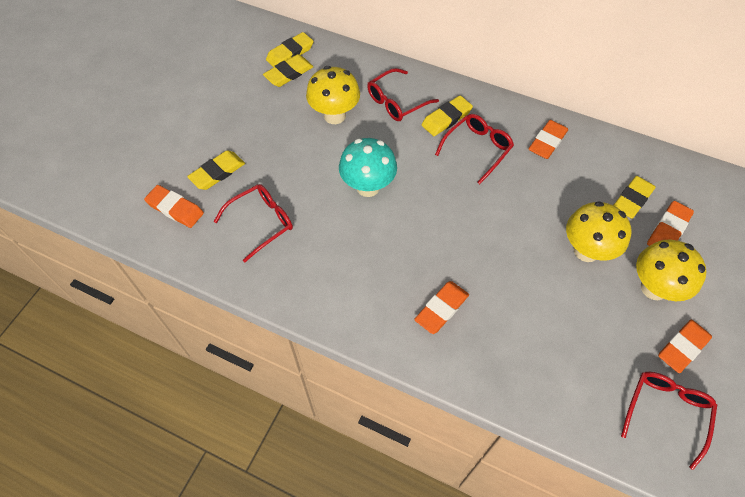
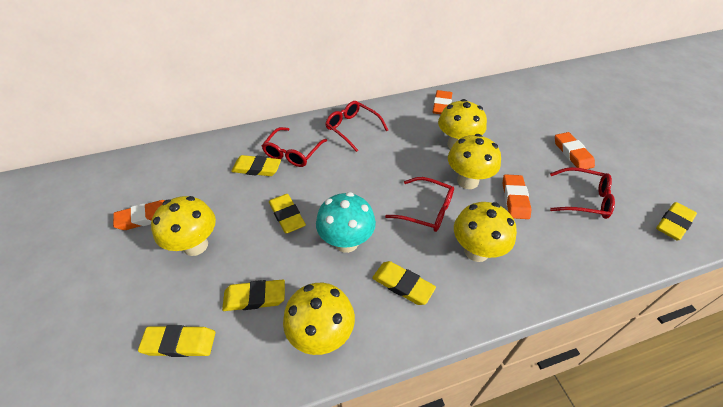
orange eraser: 5 -> 4
yellow eraser: 5 -> 6
yellow mushroom: 3 -> 5

